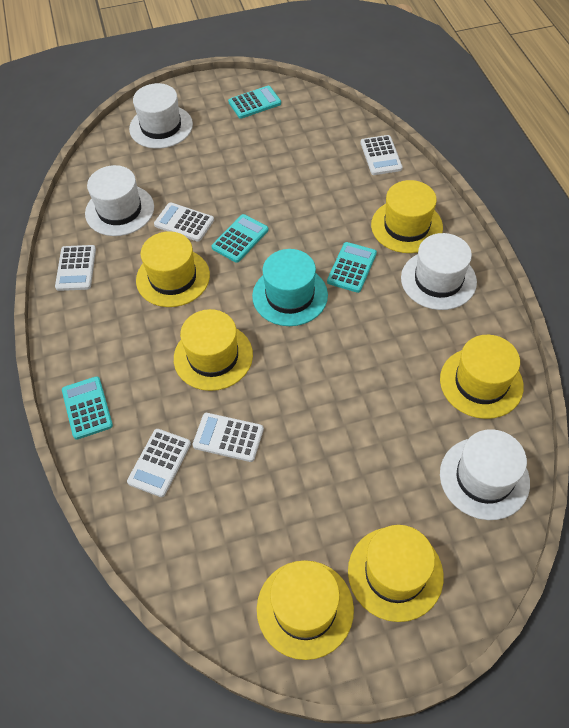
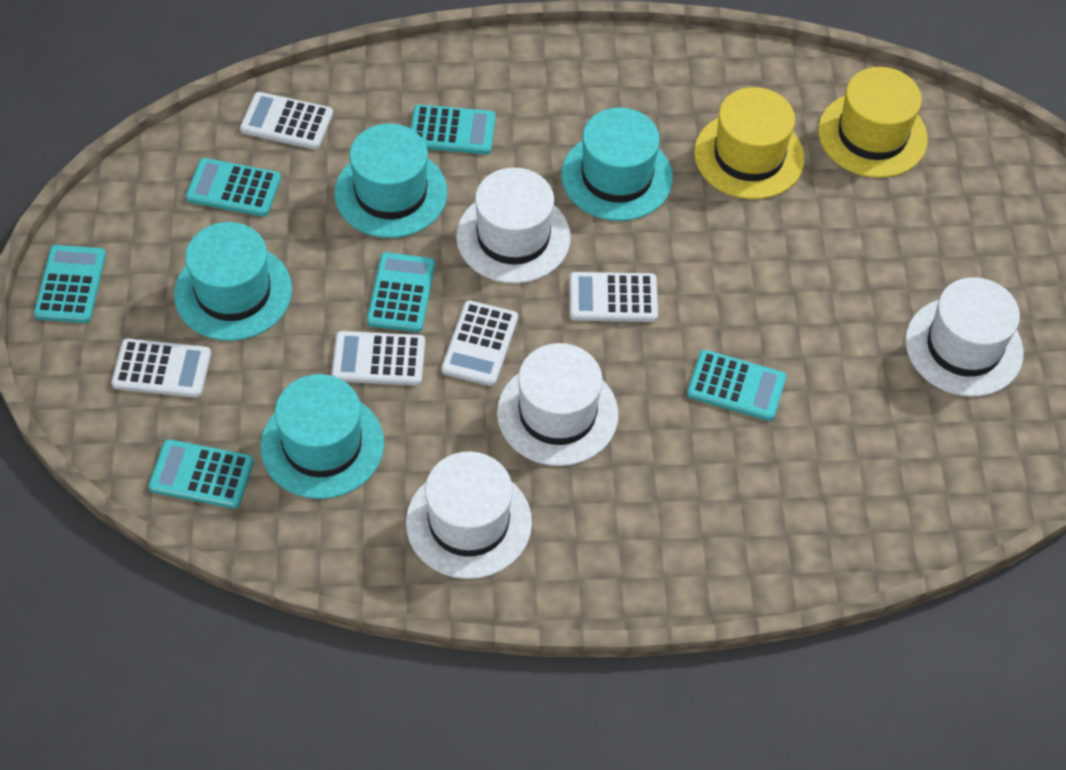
turquoise calculator: 4 -> 6
turquoise hat: 1 -> 4
yellow hat: 6 -> 2

